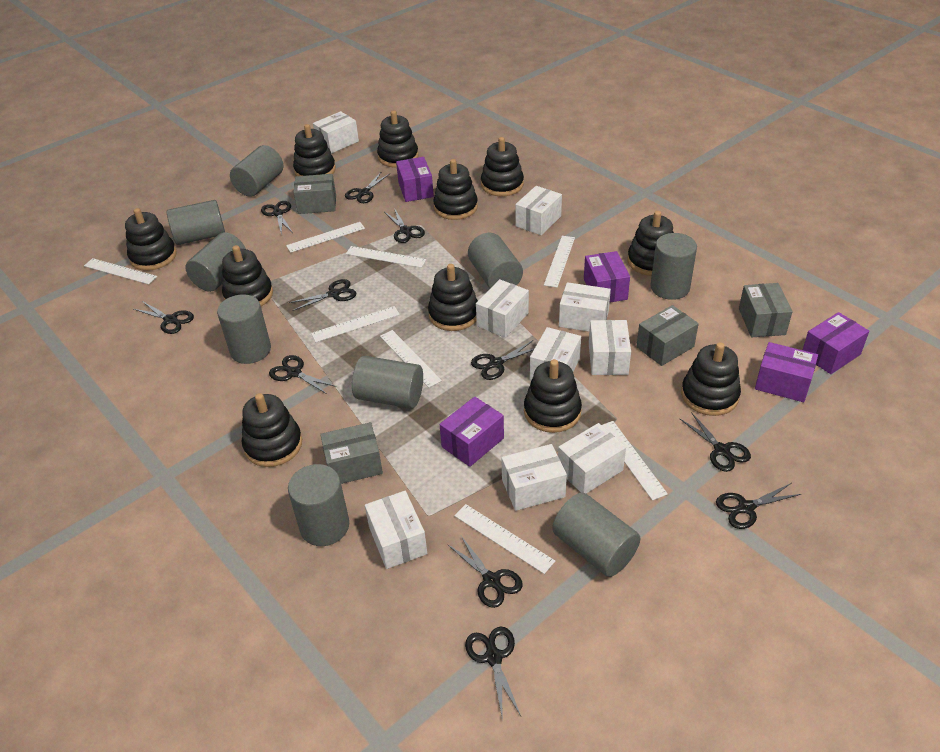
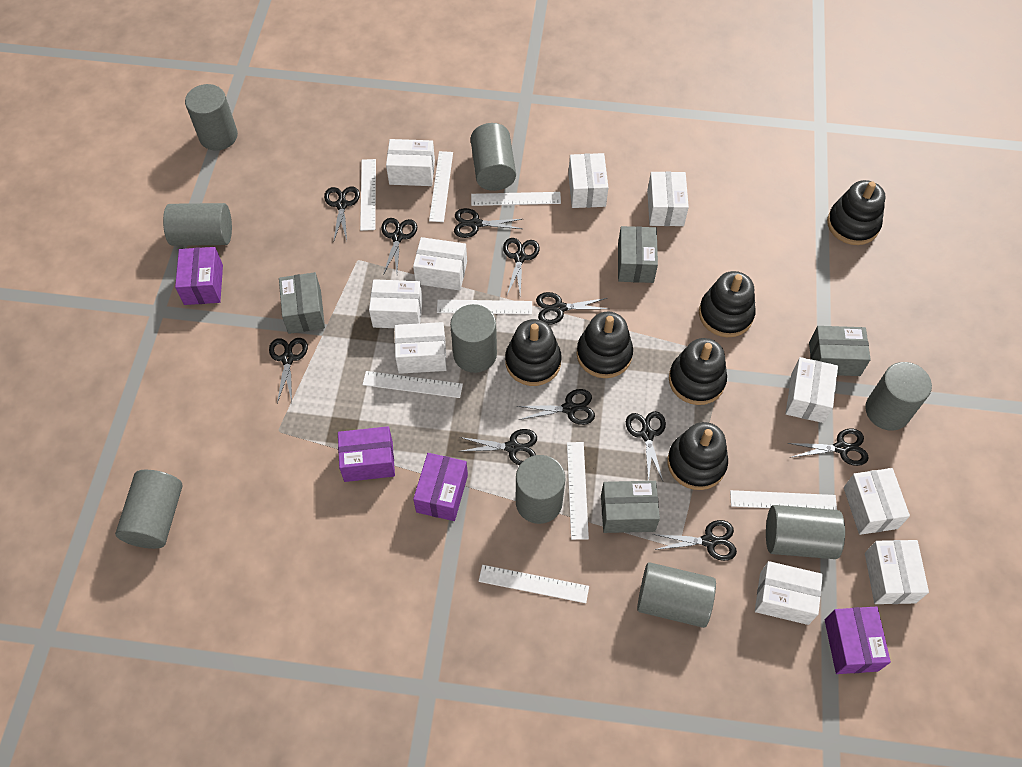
black stacking toy: 11 -> 6
purple box: 5 -> 4
white box: 9 -> 10

